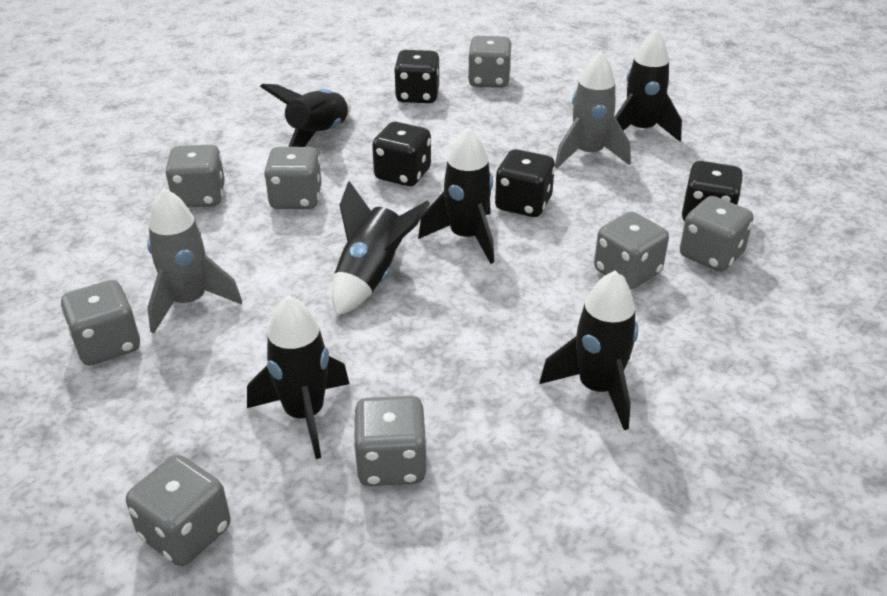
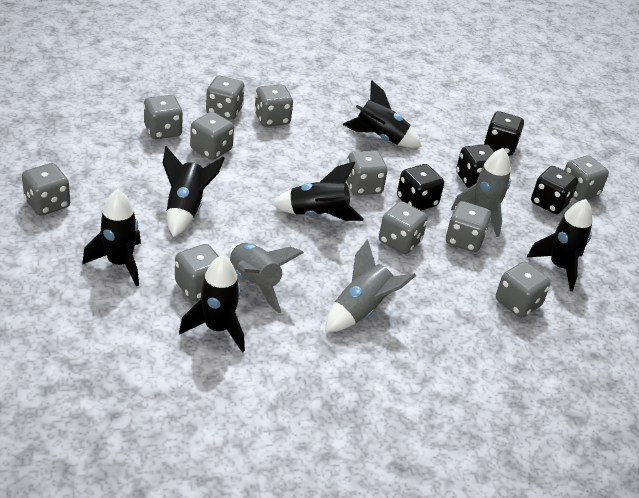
grey dice: 8 -> 11
grey rocket: 2 -> 3

